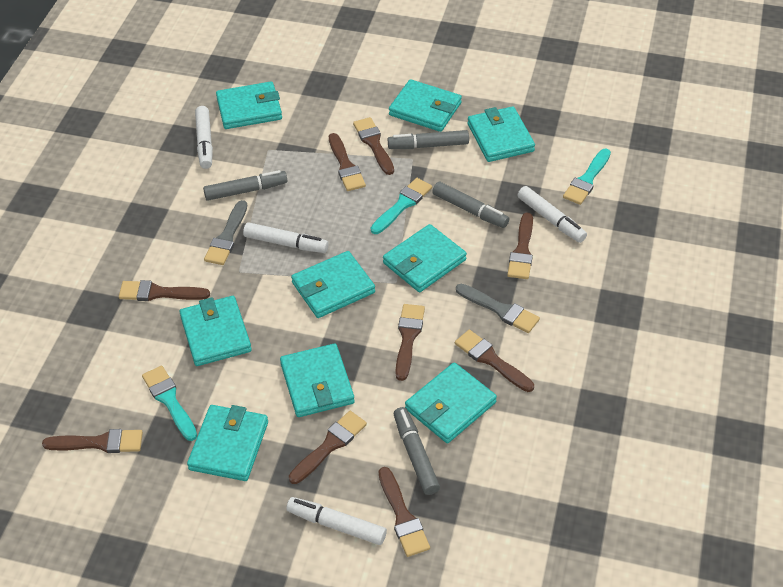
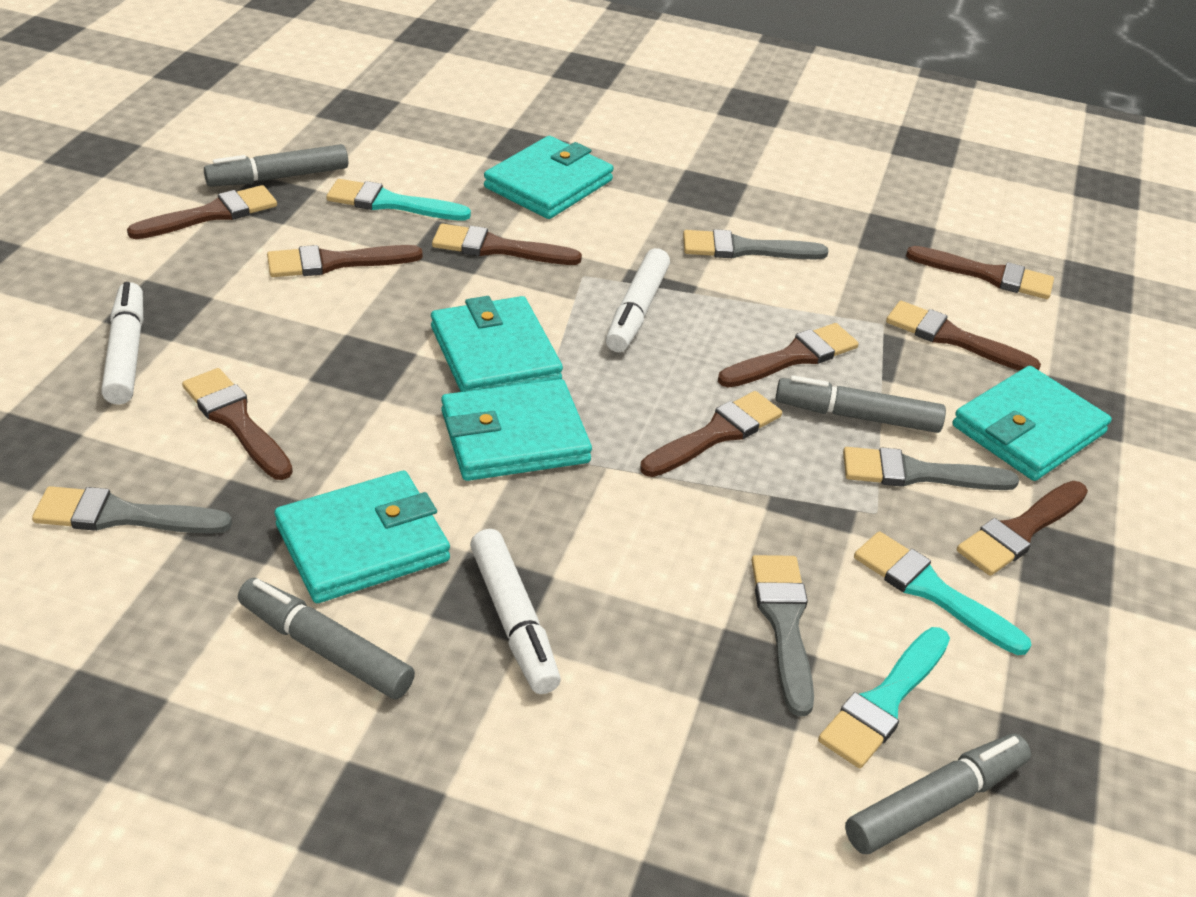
grey brush: 2 -> 4
turquoise wallet: 9 -> 5
white marker: 4 -> 3

